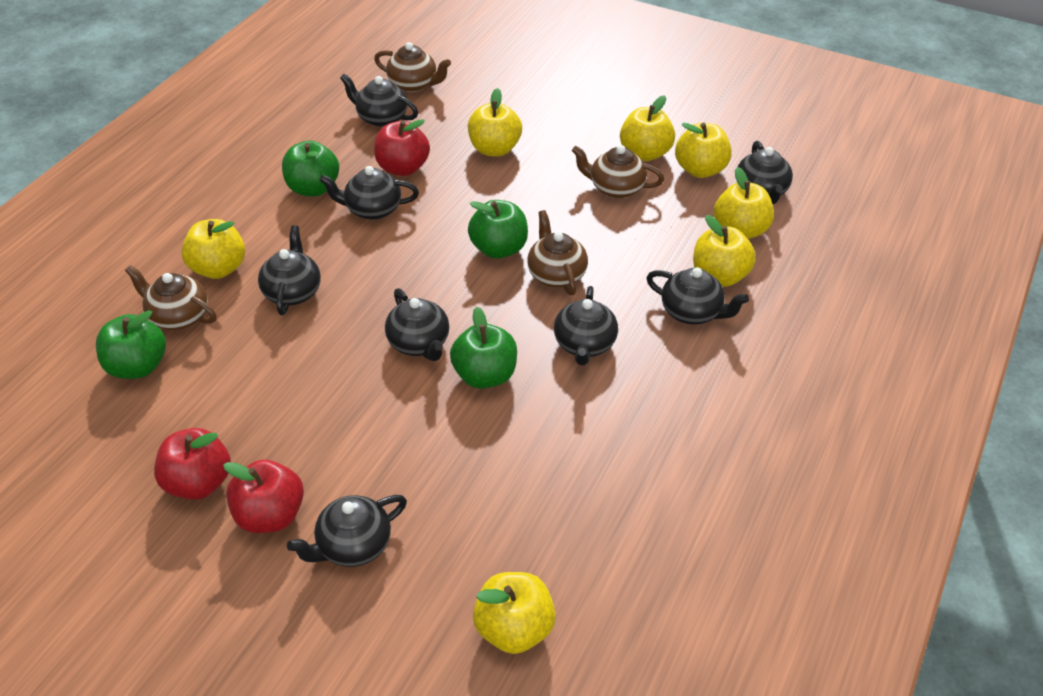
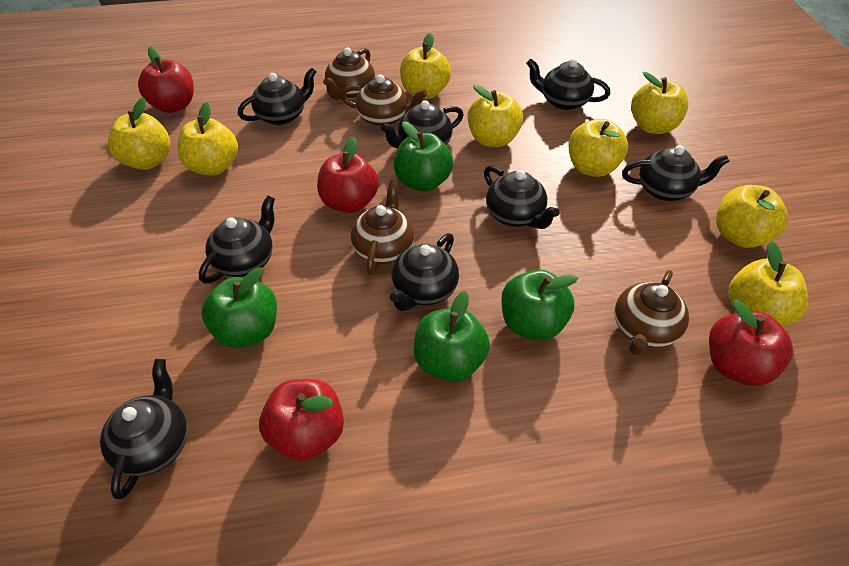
red apple: 3 -> 4
yellow apple: 7 -> 8

